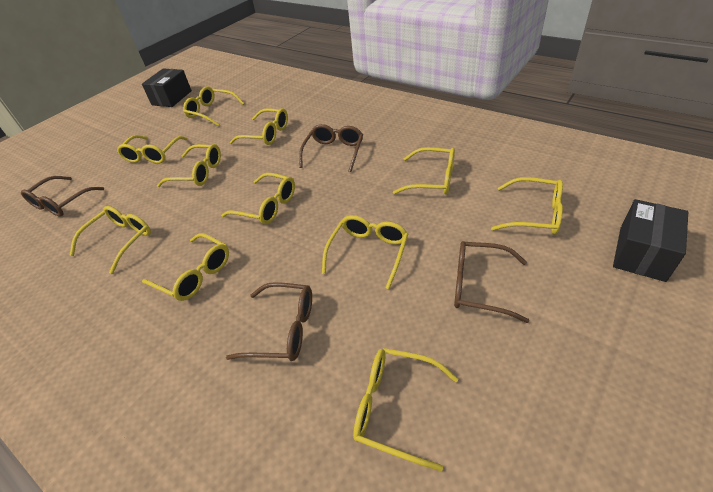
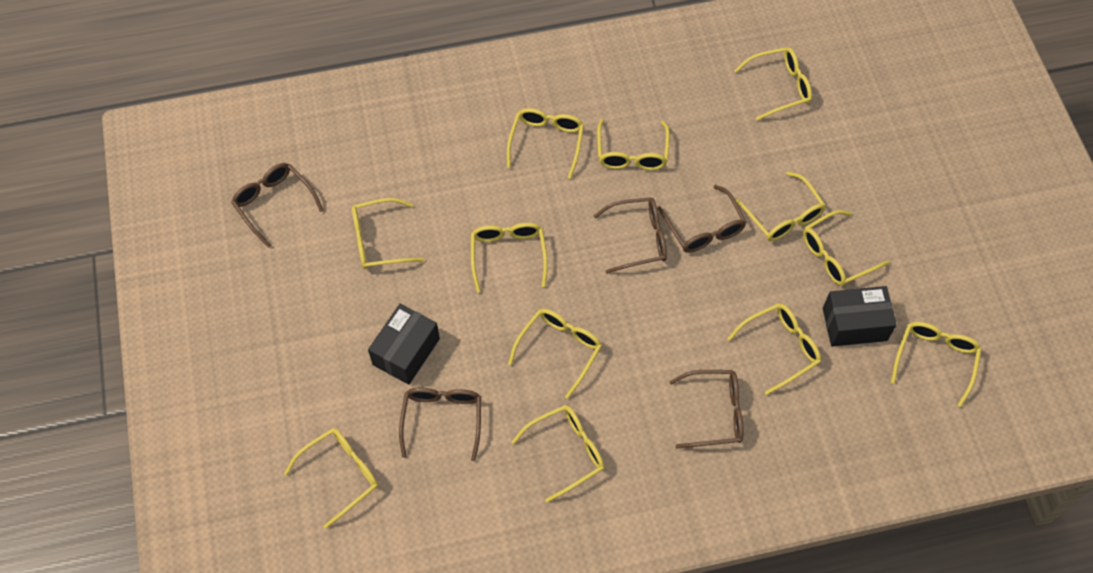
brown glasses: 4 -> 5
yellow glasses: 11 -> 12

